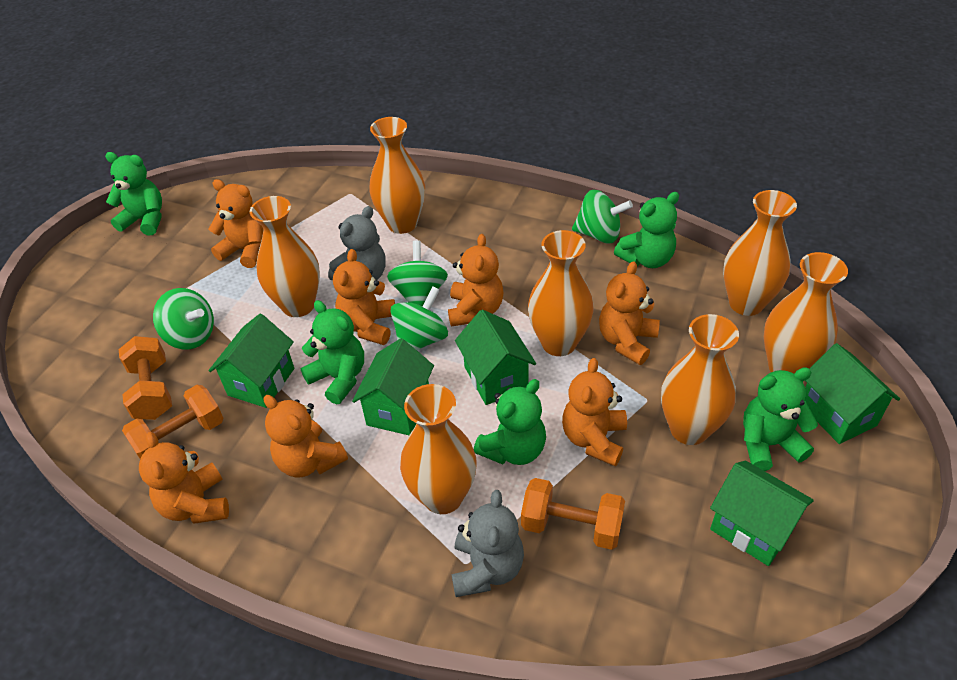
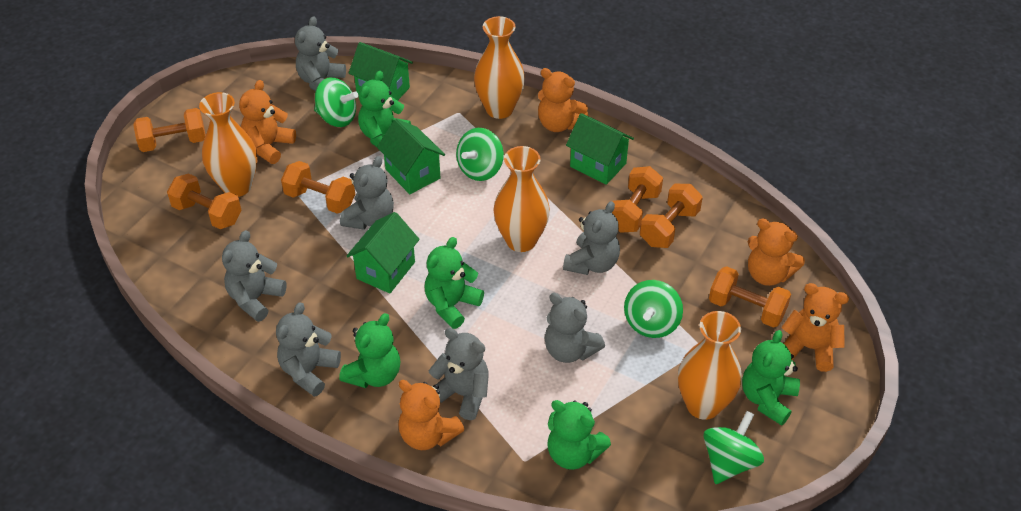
green house: 5 -> 4
grey teddy bear: 2 -> 7
orange dumbbell: 3 -> 6
orange teddy bear: 7 -> 5
orange vase: 7 -> 4

